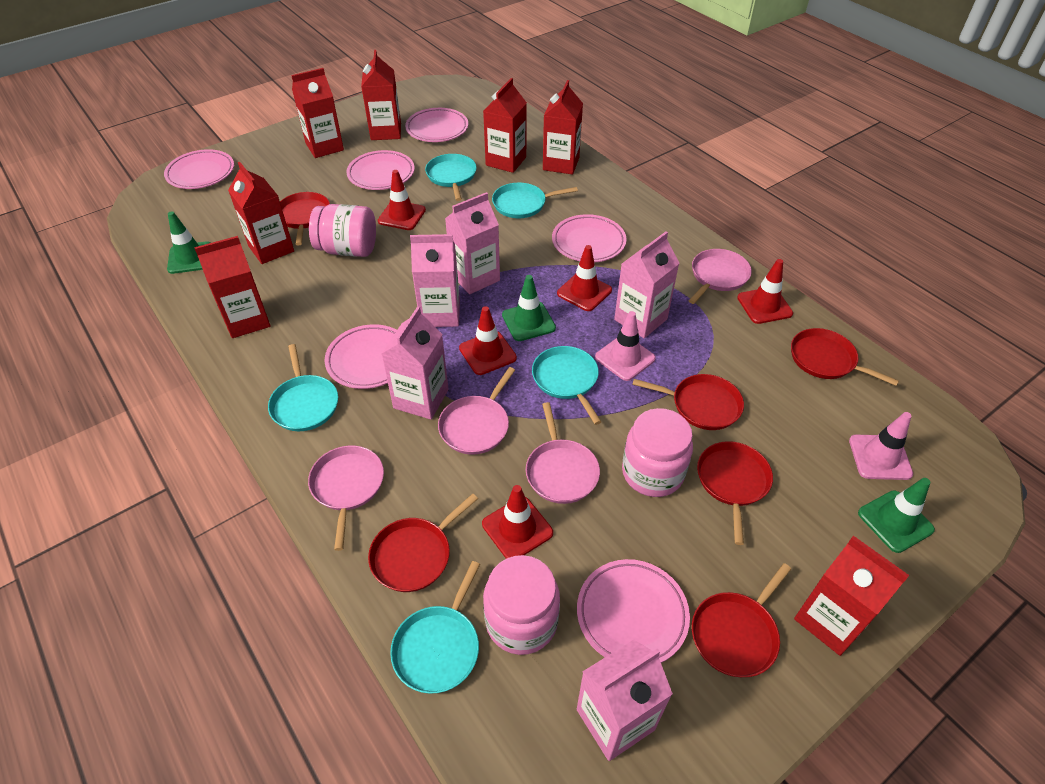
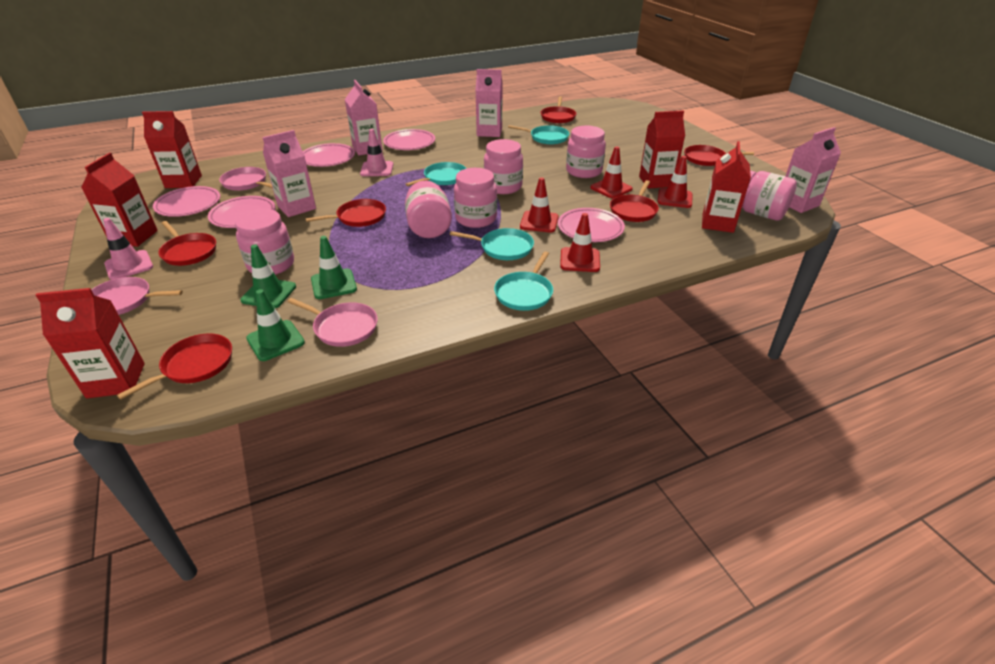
pink carton: 5 -> 4
pink jar: 3 -> 6
pink pan: 4 -> 3
pink plate: 6 -> 5
red carton: 7 -> 5
red traffic cone: 5 -> 4
turquoise pan: 5 -> 4

